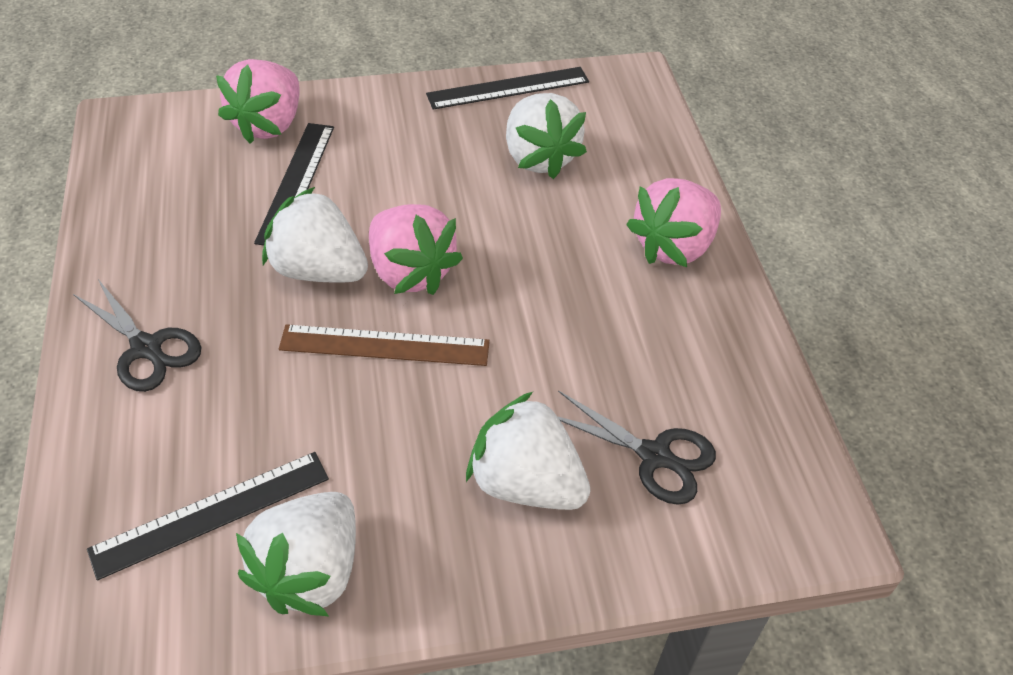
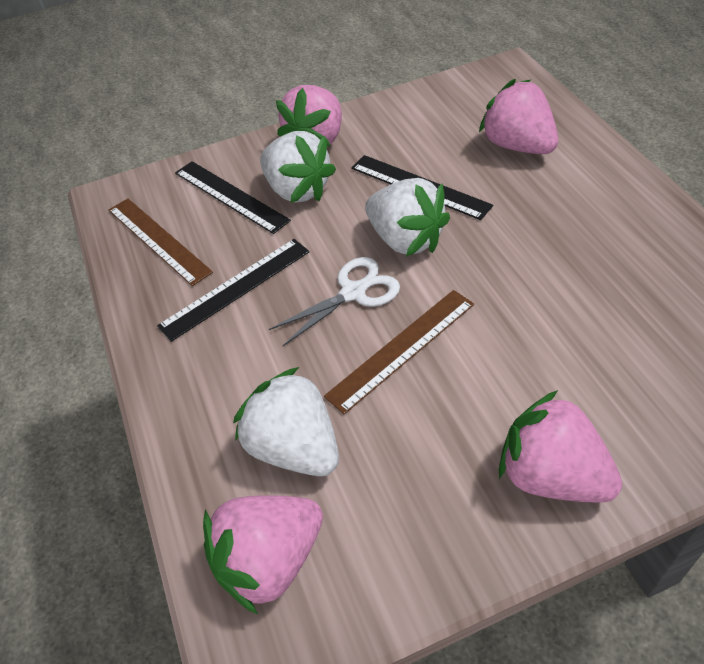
black scissors: 2 -> 0
brown ruler: 1 -> 2
pink strawberry: 3 -> 4
white scissors: 0 -> 1
white strawberry: 4 -> 3

